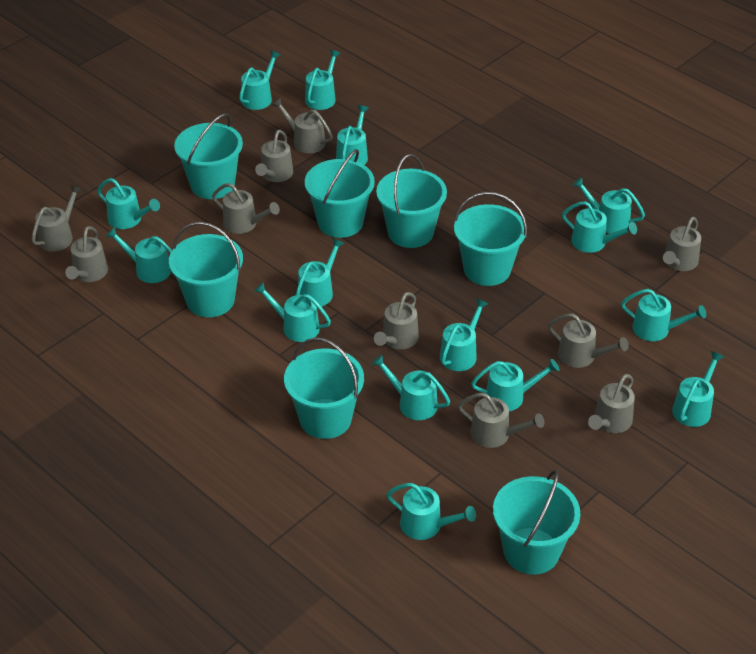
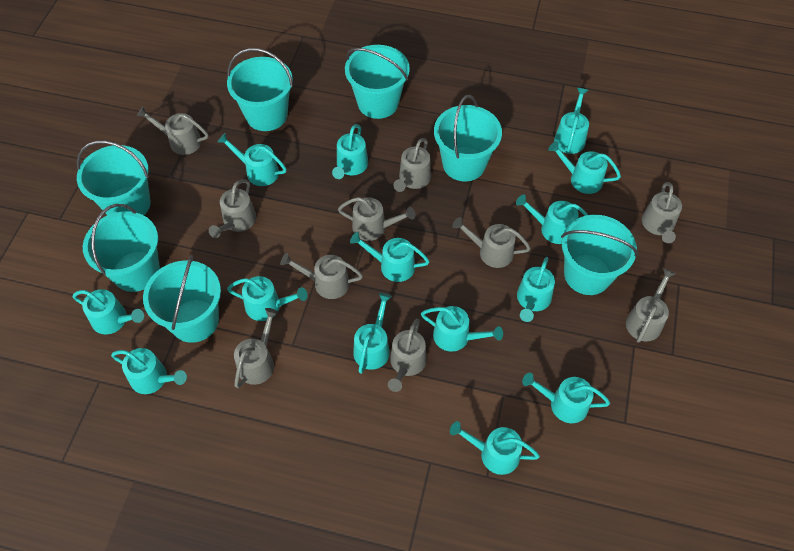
turquoise watering can: 15 -> 14

